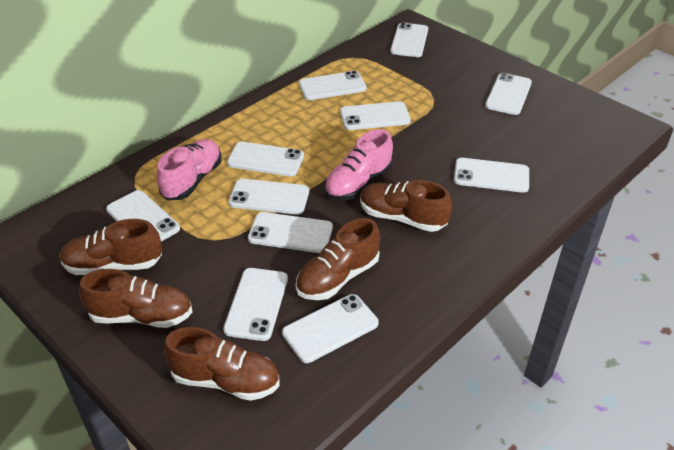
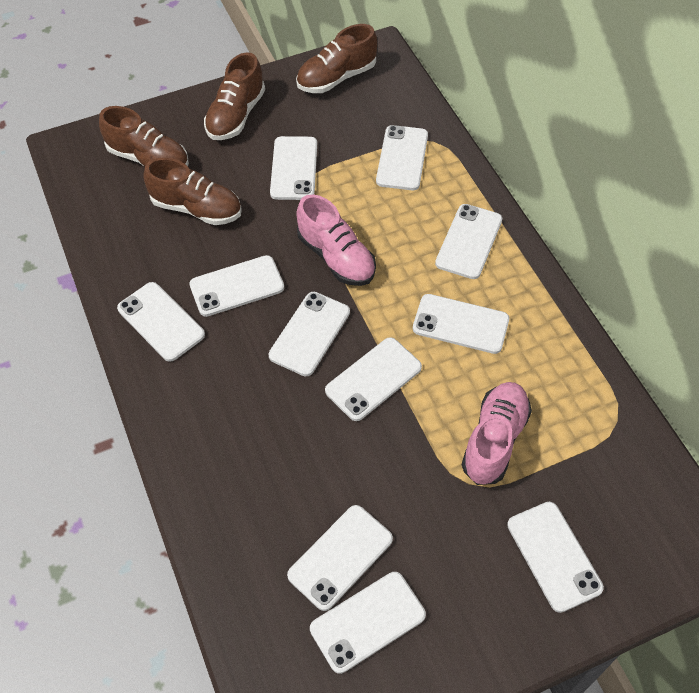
brown shoe: 5 -> 4

